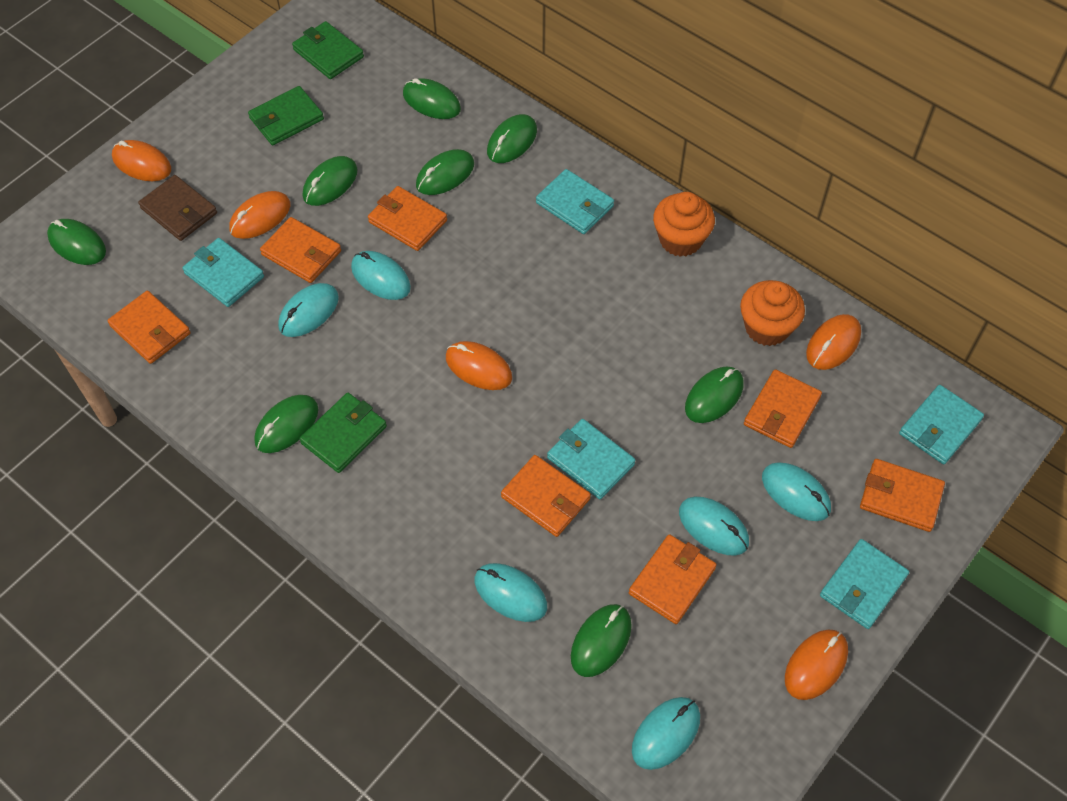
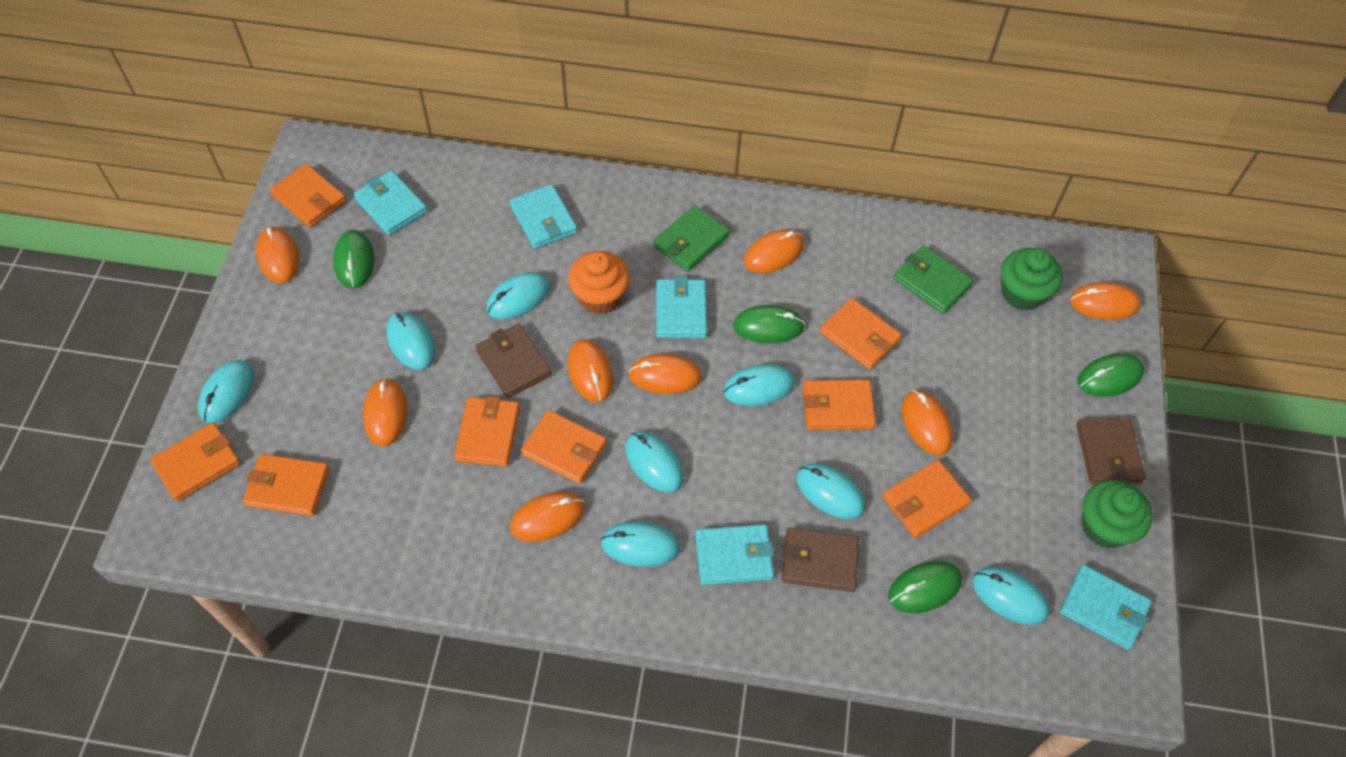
brown wallet: 1 -> 3
green cupcake: 0 -> 2
green mouse: 8 -> 4
green wallet: 3 -> 2
orange cupcake: 2 -> 1
orange mouse: 5 -> 8
orange wallet: 7 -> 8
turquoise mouse: 6 -> 8

